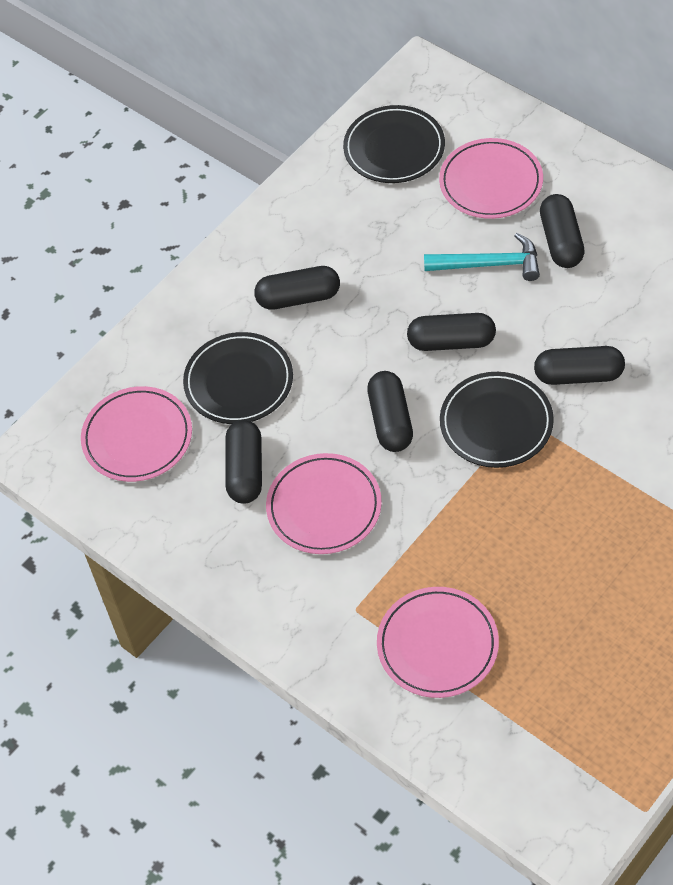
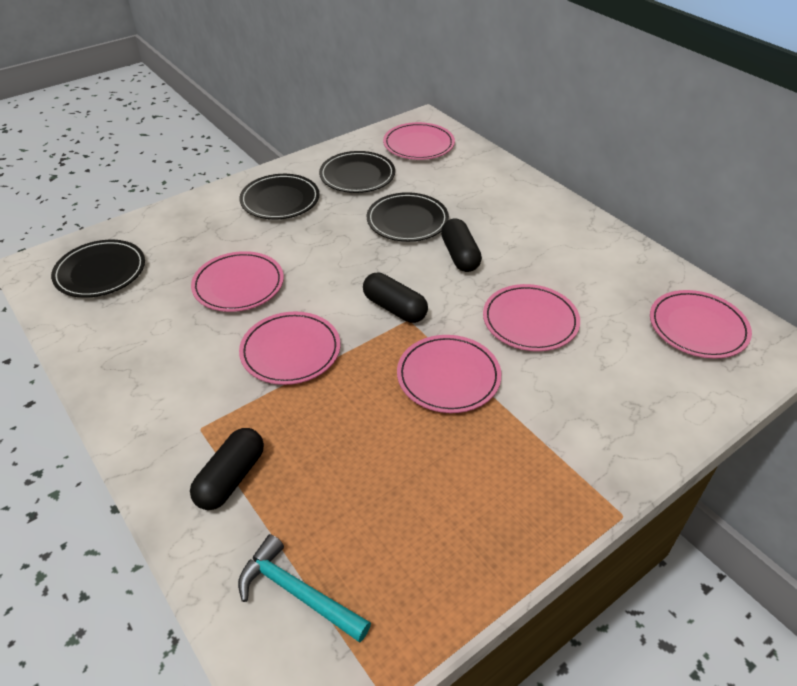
black capsule: 6 -> 3
black plate: 3 -> 4
pink plate: 4 -> 6

